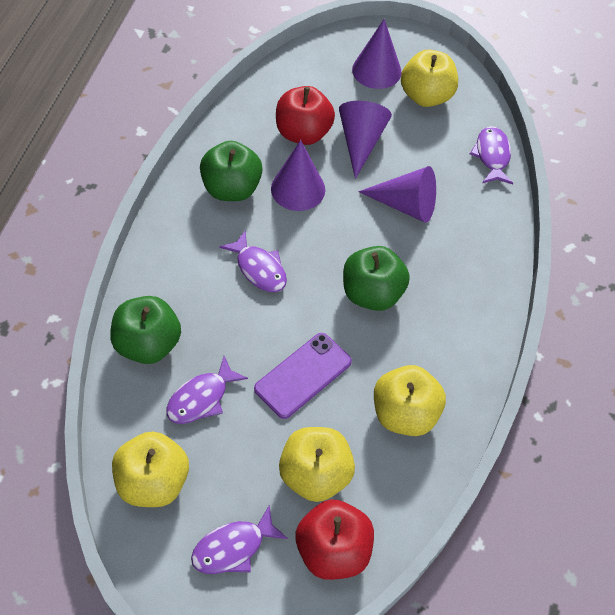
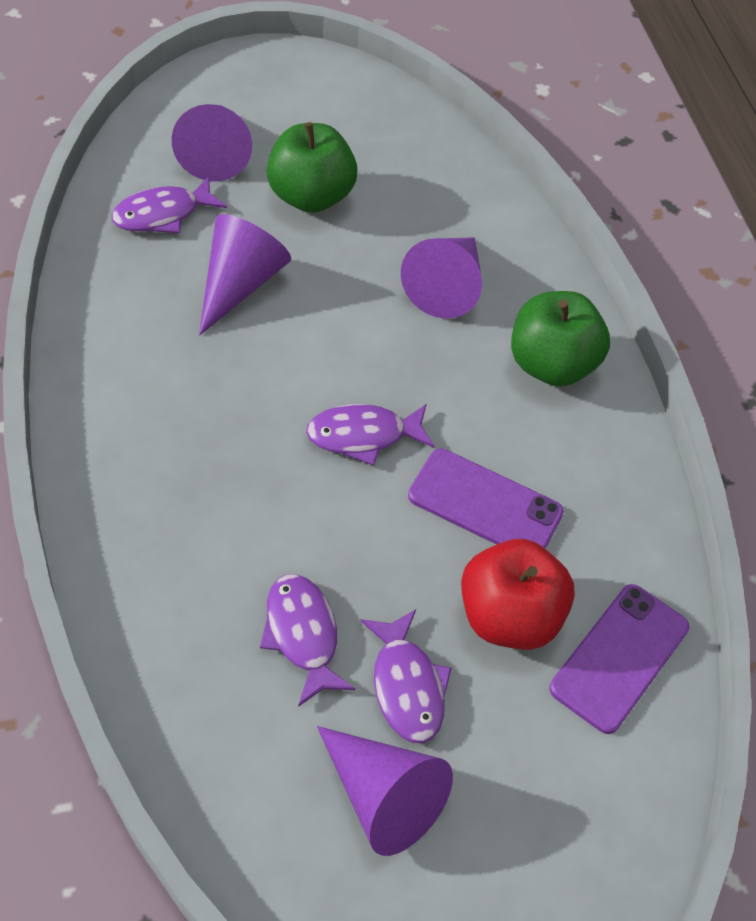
green apple: 3 -> 2
purple phone: 1 -> 2
red apple: 2 -> 1
yellow apple: 4 -> 0

